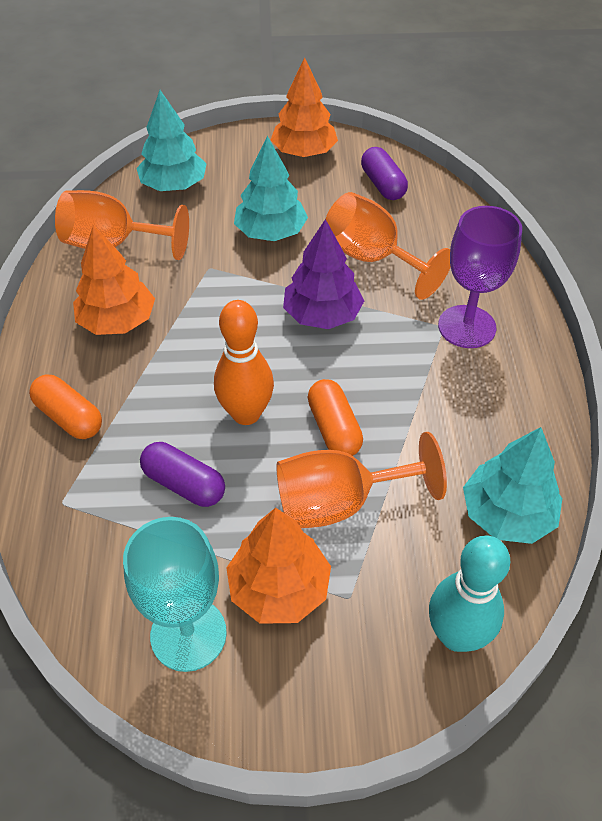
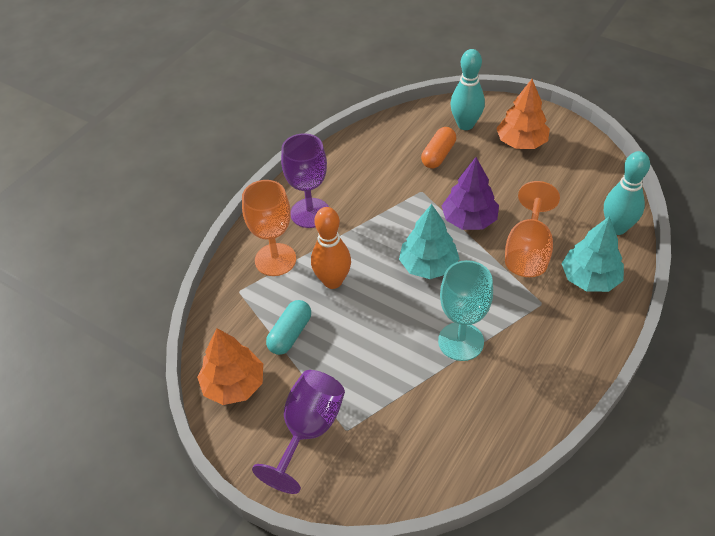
orange capsule: 2 -> 1
orange goblet: 3 -> 2
orange tree: 3 -> 2
purple capsule: 2 -> 0
purple goblet: 1 -> 2
turquoise bowling pin: 1 -> 2
turquoise capsule: 0 -> 1
turquoise tree: 3 -> 2

